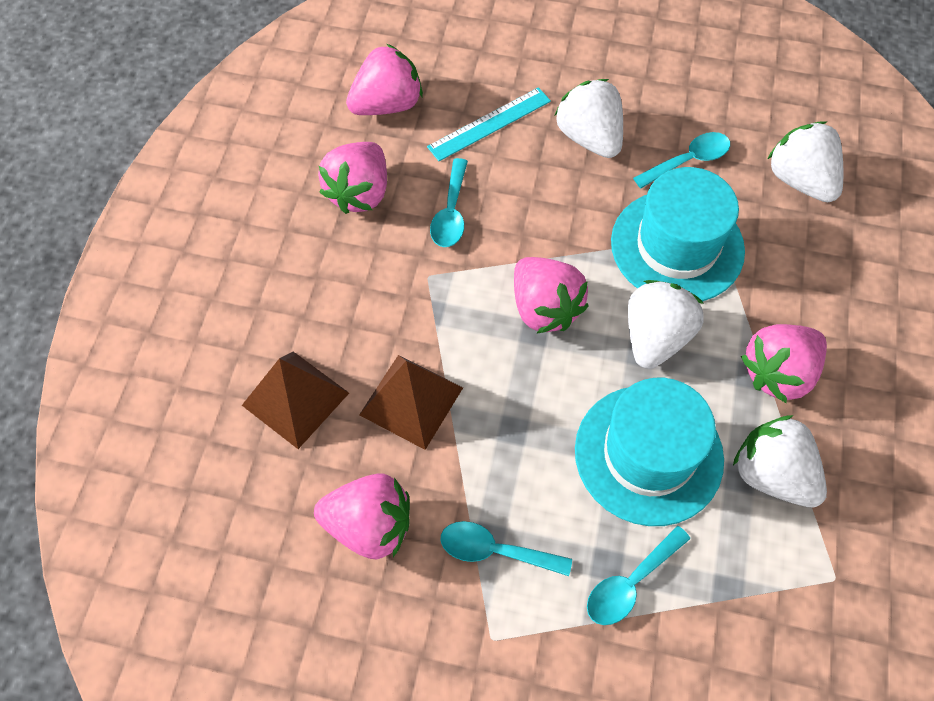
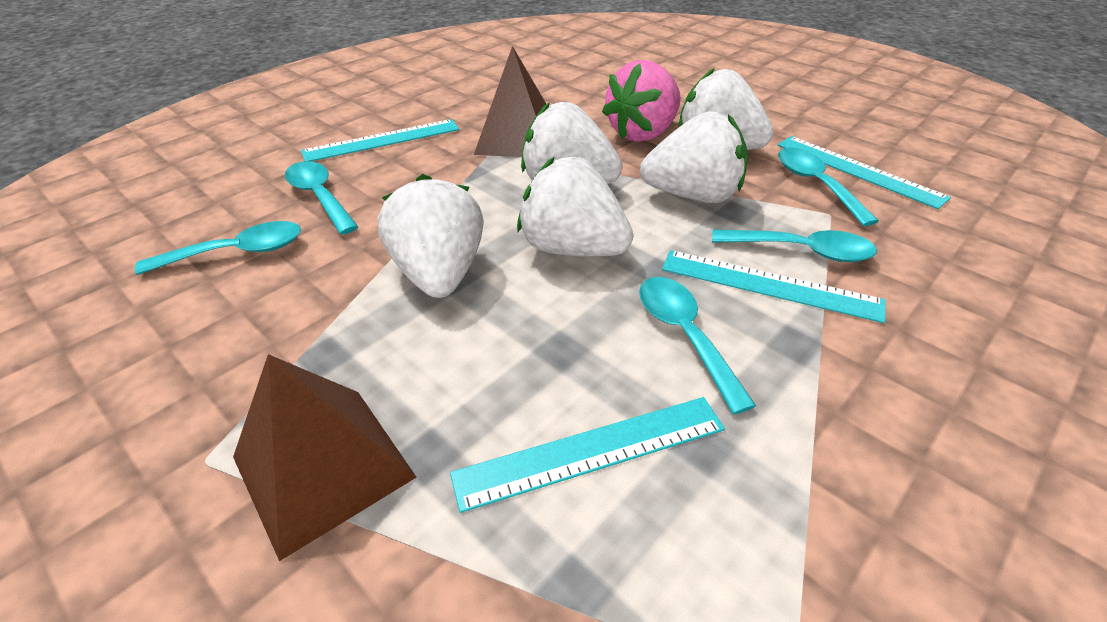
pink strawberry: 5 -> 1
turquoise hat: 2 -> 0
turquoise ruler: 1 -> 4
turquoise spoon: 4 -> 5
white strawberry: 4 -> 5

